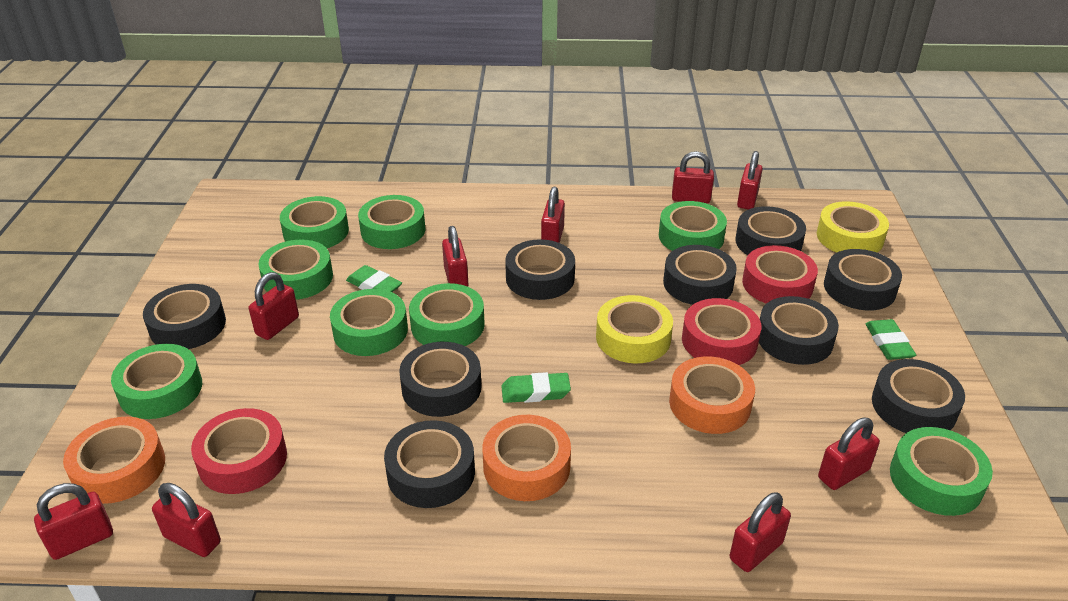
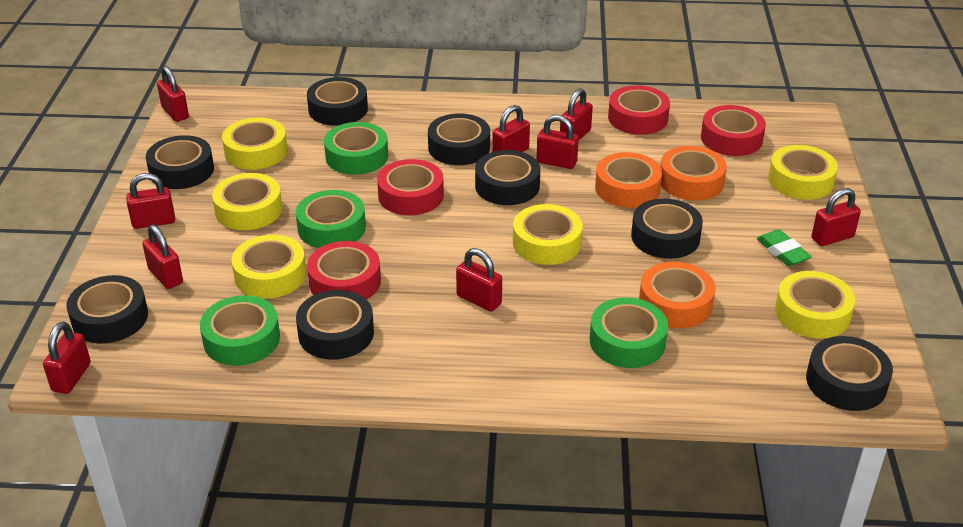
black tape: 9 -> 8
green eraser: 3 -> 1
green tape: 8 -> 4
red tape: 3 -> 4
yellow tape: 2 -> 6

